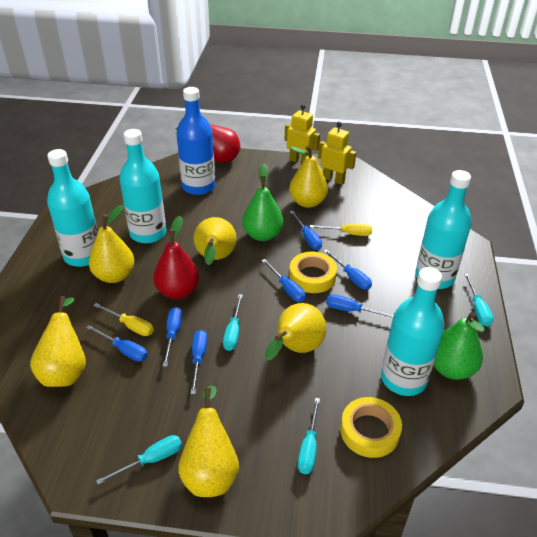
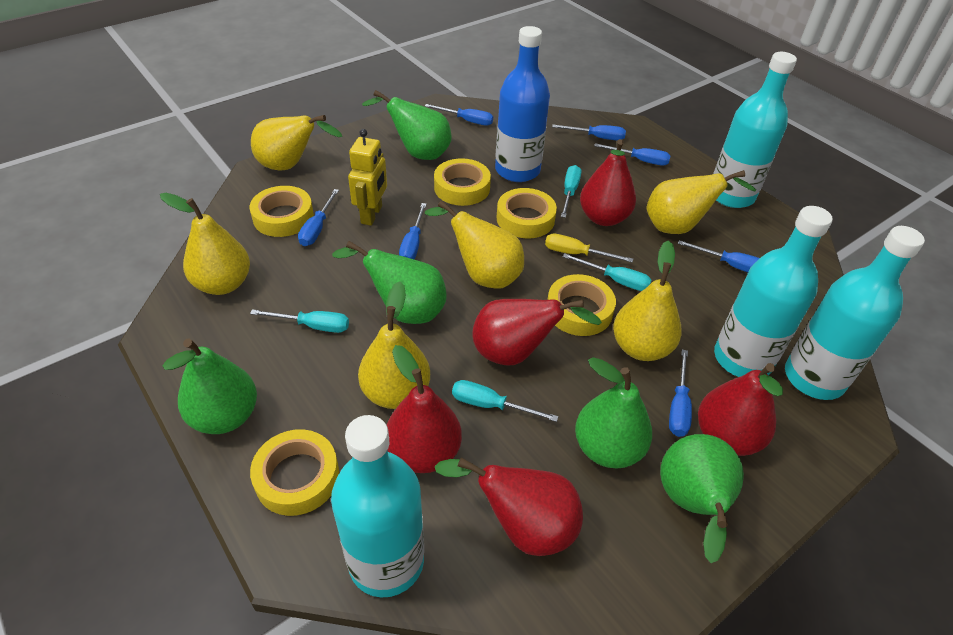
green pear: 2 -> 5
red pear: 2 -> 5
yellow robot: 2 -> 1
yellow screwdriver: 2 -> 1
yellow tape: 2 -> 5

